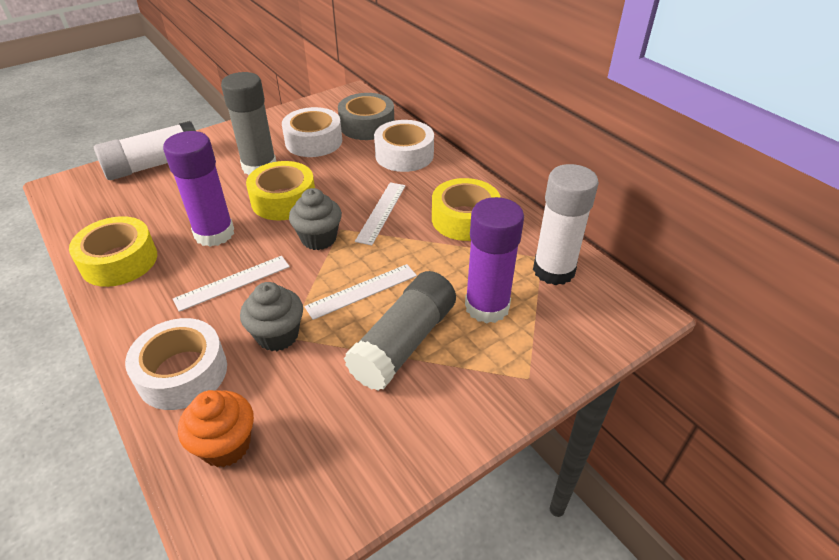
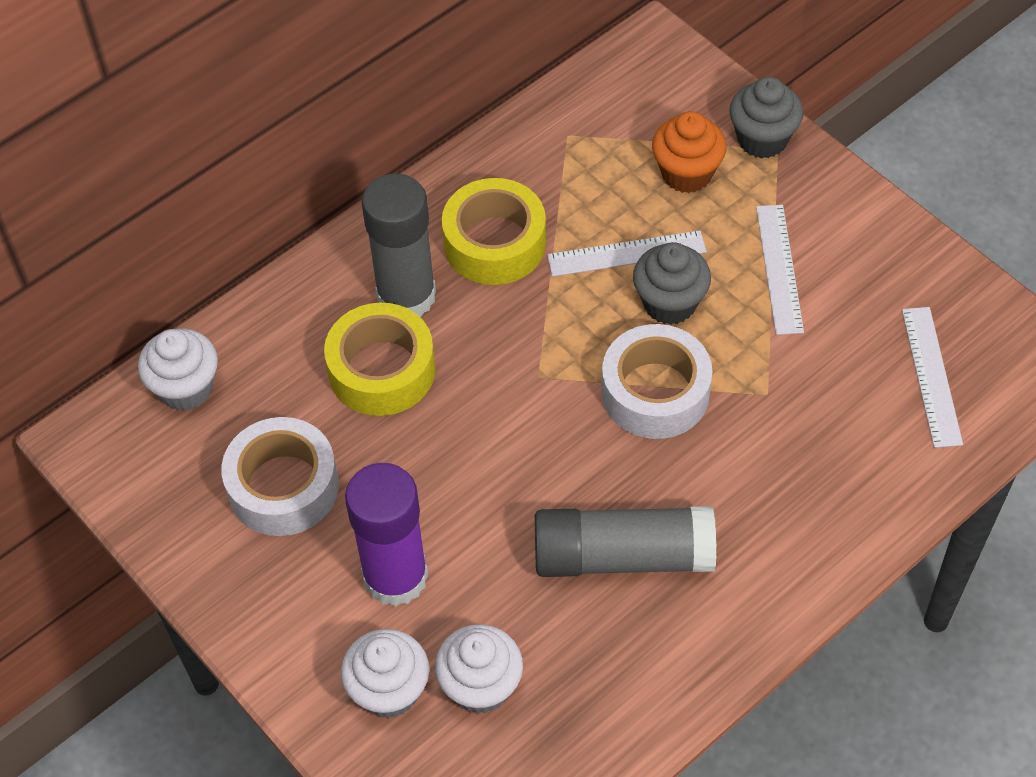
grey tape: 1 -> 0
purple glue stick: 2 -> 1
white cupcake: 0 -> 3
white glue stick: 2 -> 0
white tape: 3 -> 2
yellow tape: 3 -> 2

